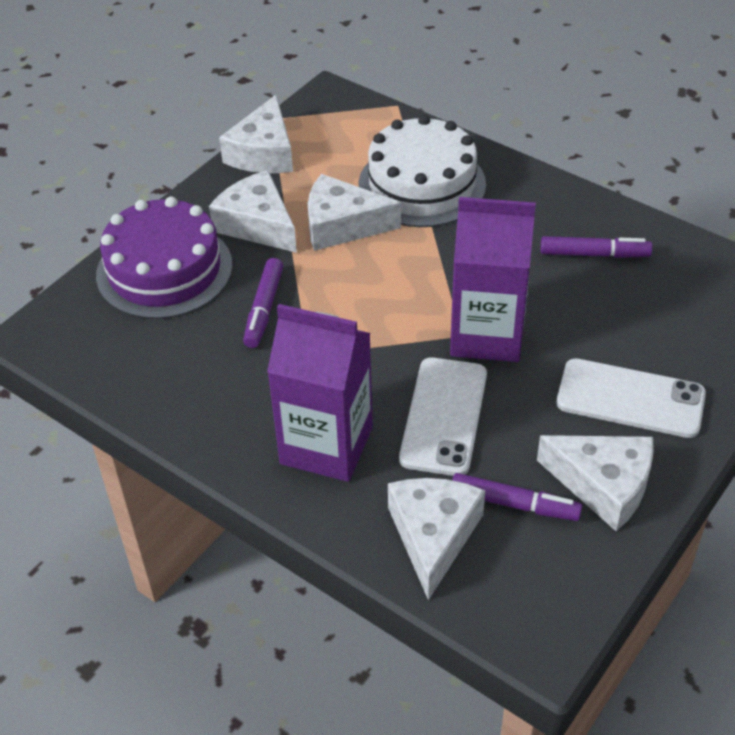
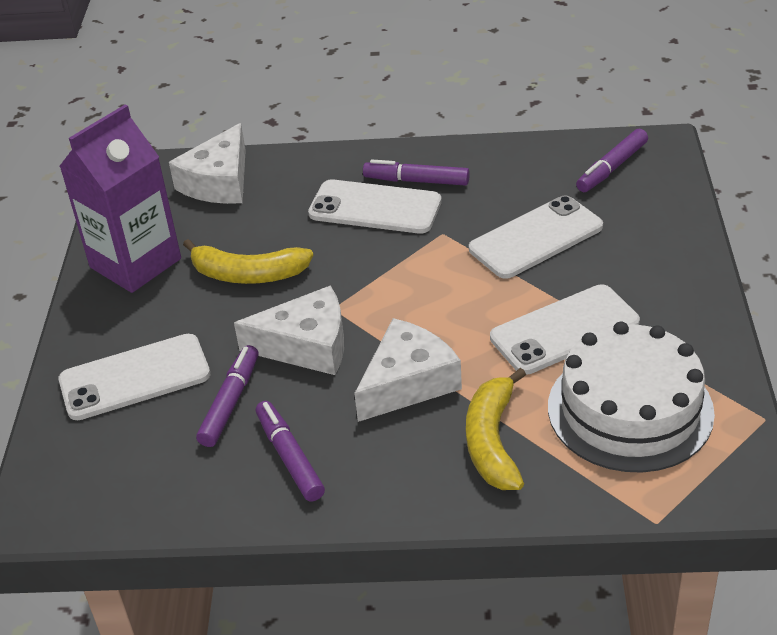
purple cake: 1 -> 0
purple carton: 2 -> 1
purple marker: 3 -> 4
white cheese: 5 -> 3
white phone: 2 -> 4
yellow banana: 0 -> 2

